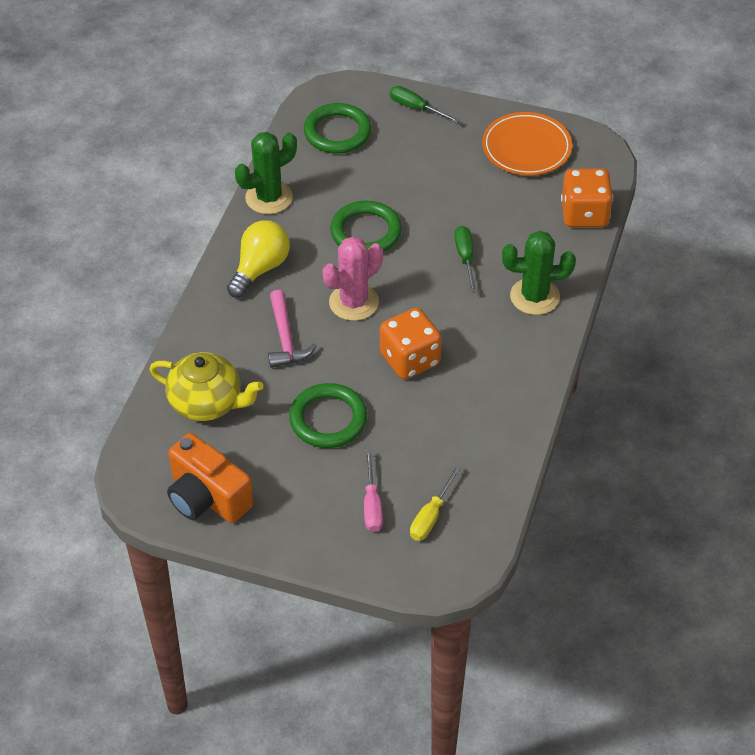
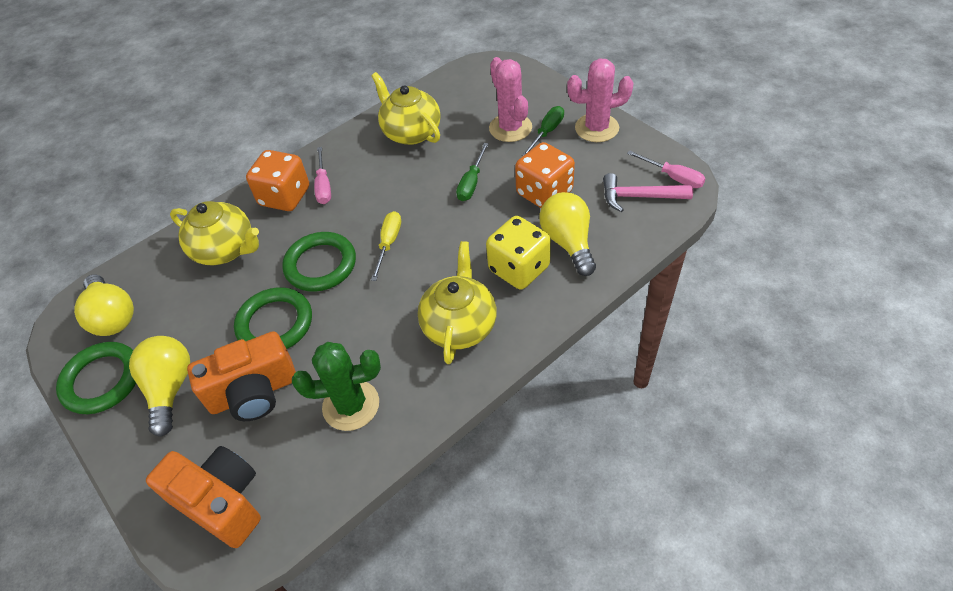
green cactus: 2 -> 1
orange camera: 1 -> 2
orange plate: 1 -> 0
pink cactus: 1 -> 2
pink screwdriver: 1 -> 2
yellow dice: 0 -> 1
yellow light bulb: 1 -> 3
yellow teapot: 1 -> 3

